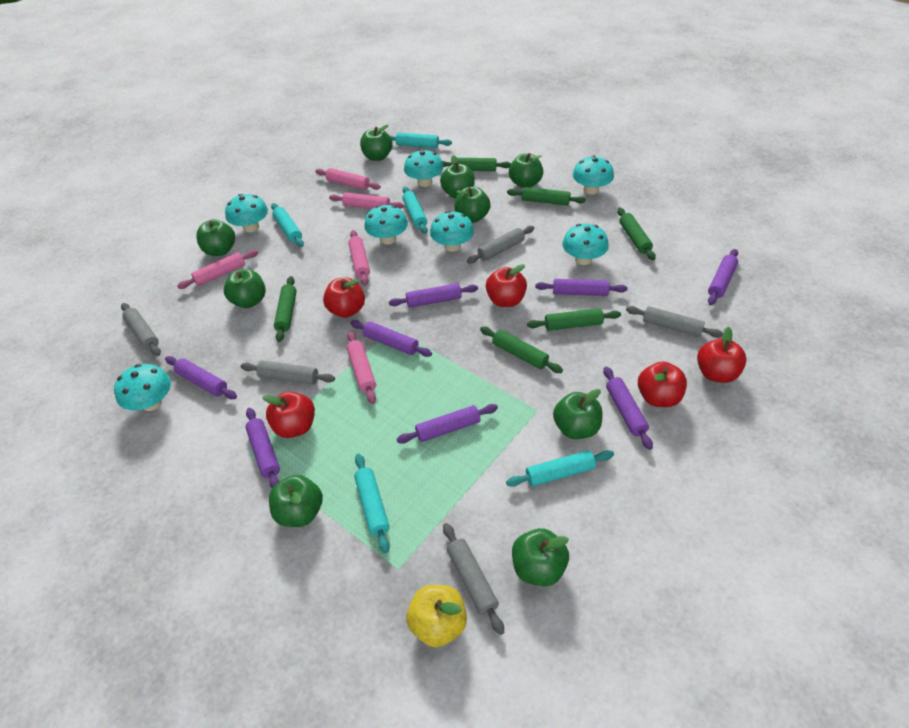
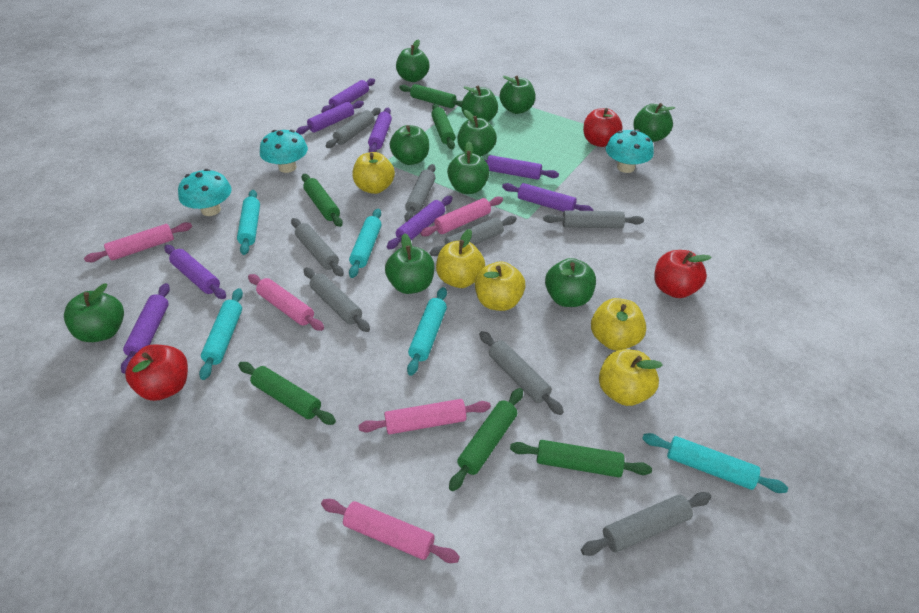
green apple: 9 -> 10
grey rolling pin: 5 -> 8
red apple: 5 -> 3
turquoise mushroom: 7 -> 3
yellow apple: 1 -> 5

